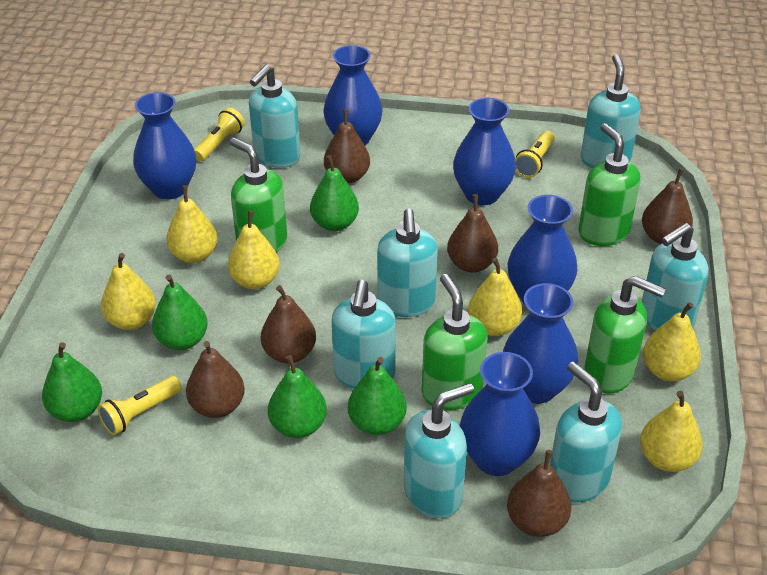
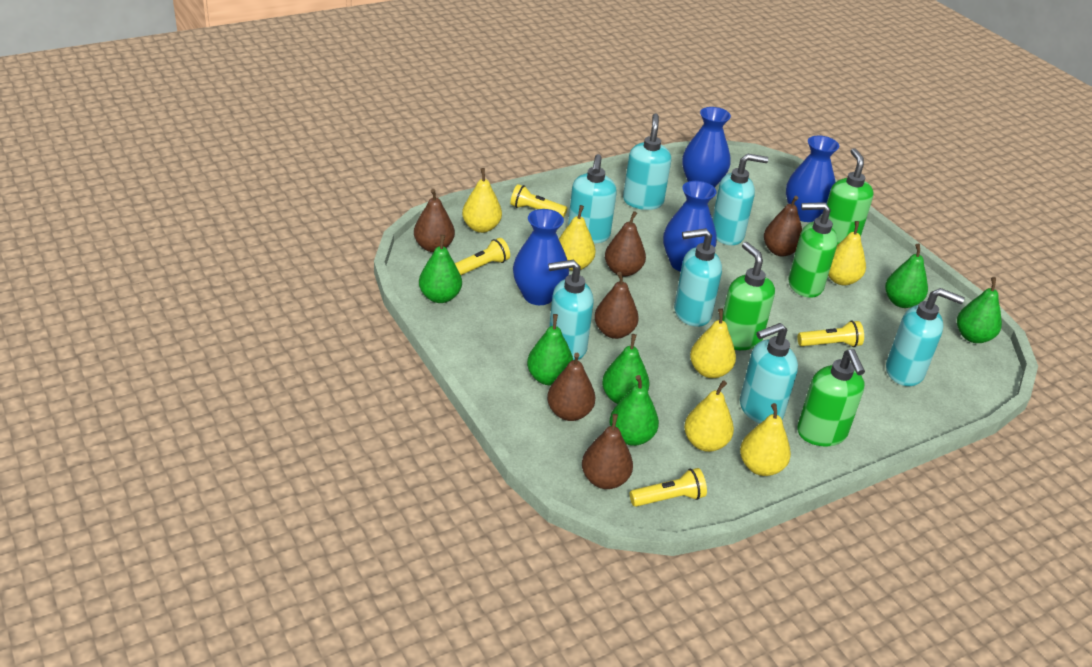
blue vase: 6 -> 4
green pear: 5 -> 6
yellow flashlight: 3 -> 4

